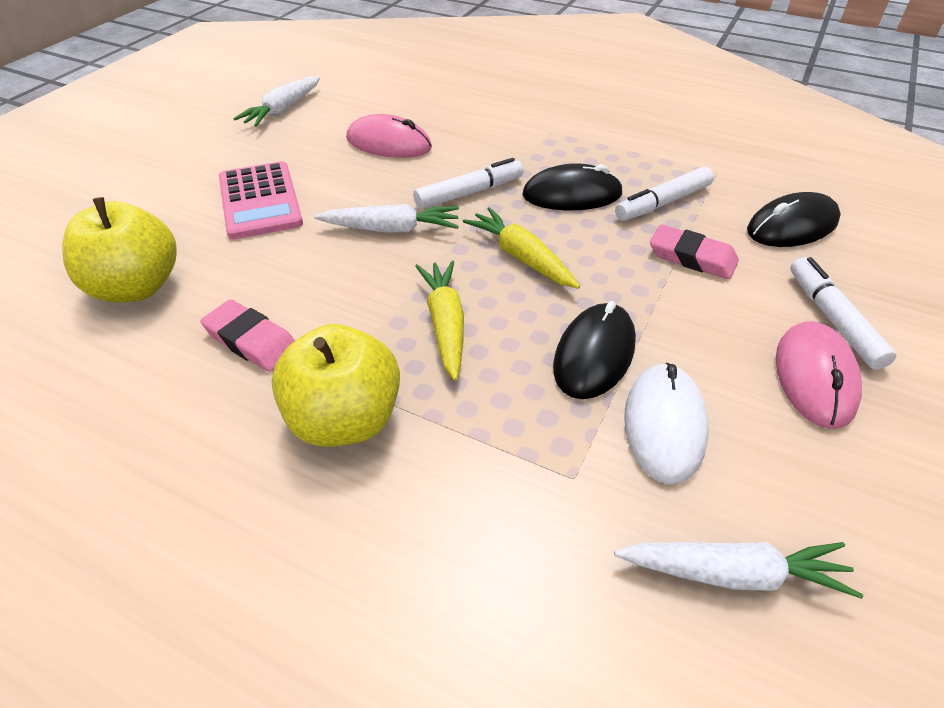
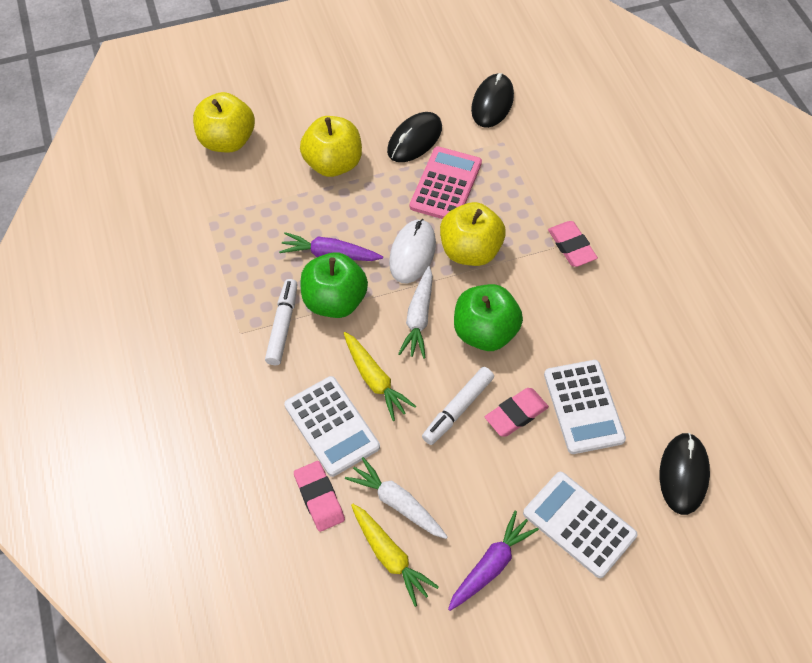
green apple: 0 -> 2
pink eraser: 2 -> 3
pink mouse: 2 -> 0
purple carrot: 0 -> 2
white calculator: 0 -> 3
white carrot: 3 -> 2
white marker: 3 -> 2
yellow apple: 2 -> 3

